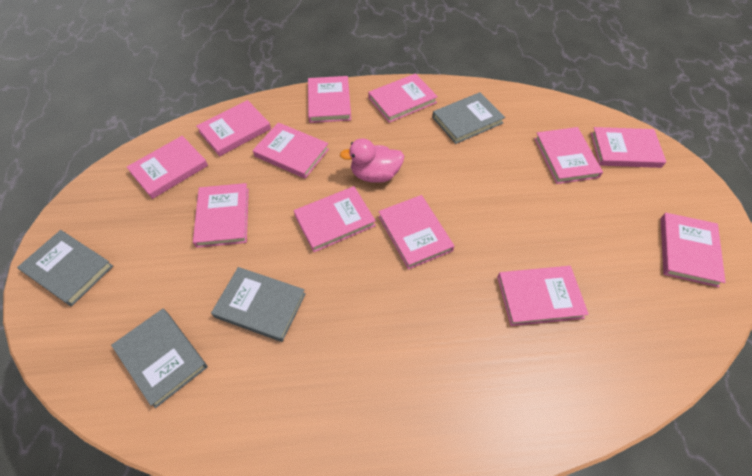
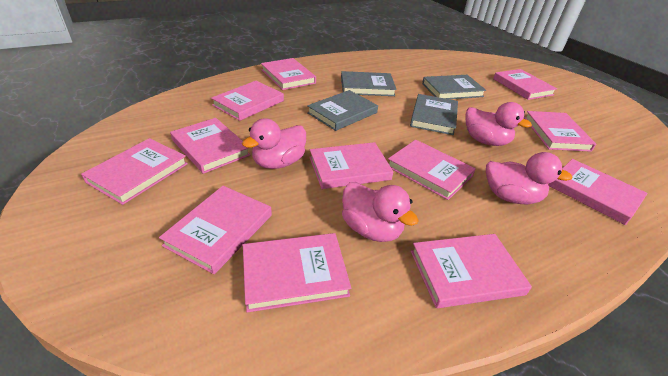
pink duck: 1 -> 4

